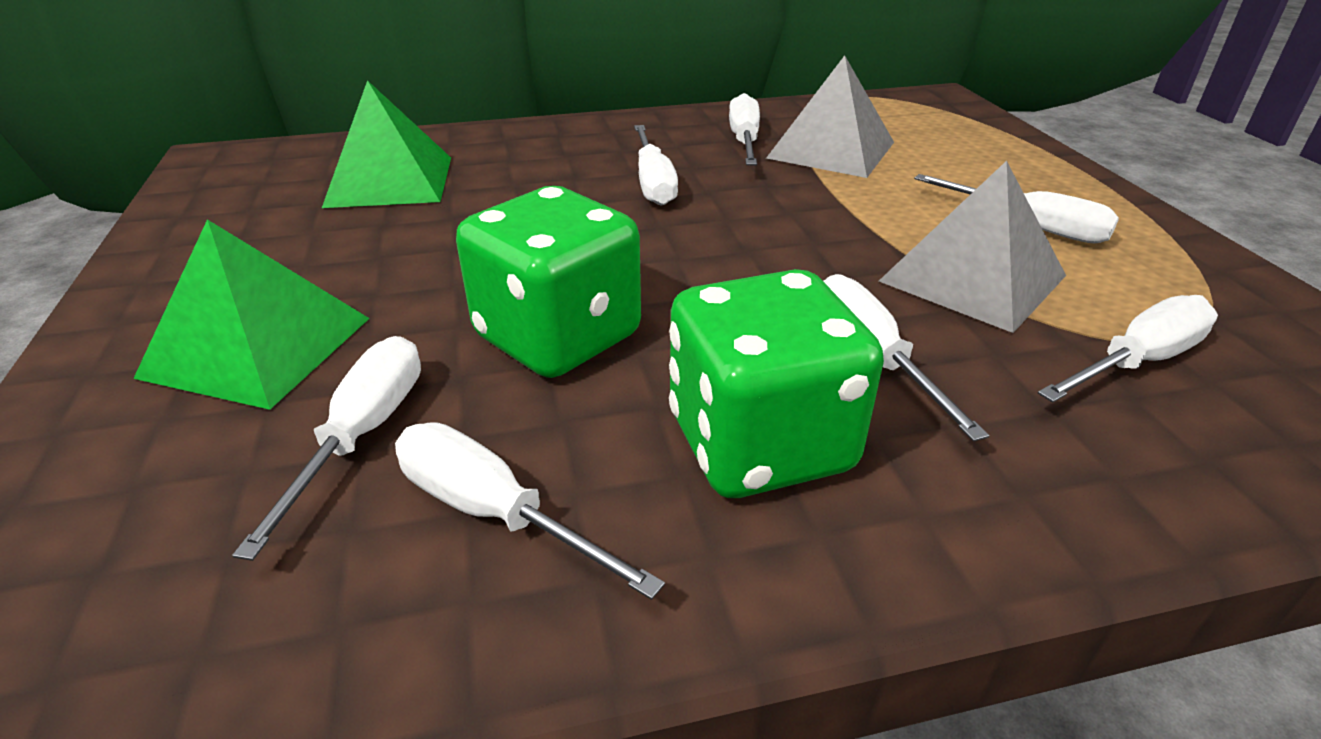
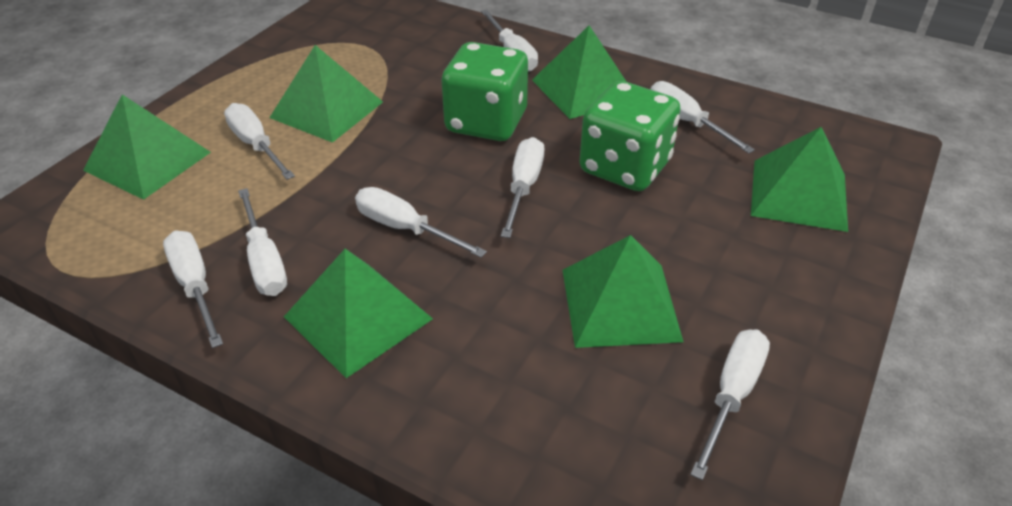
green pyramid: 2 -> 6
grey pyramid: 2 -> 0
white screwdriver: 7 -> 8

